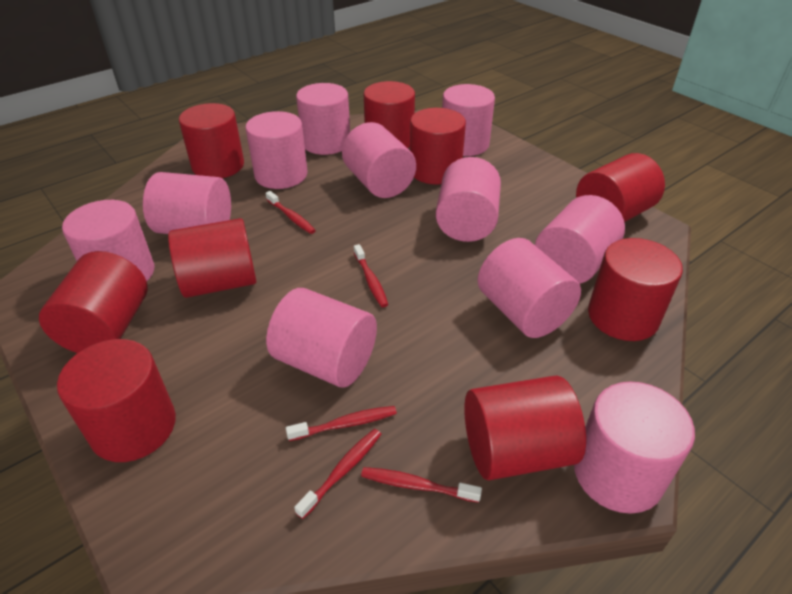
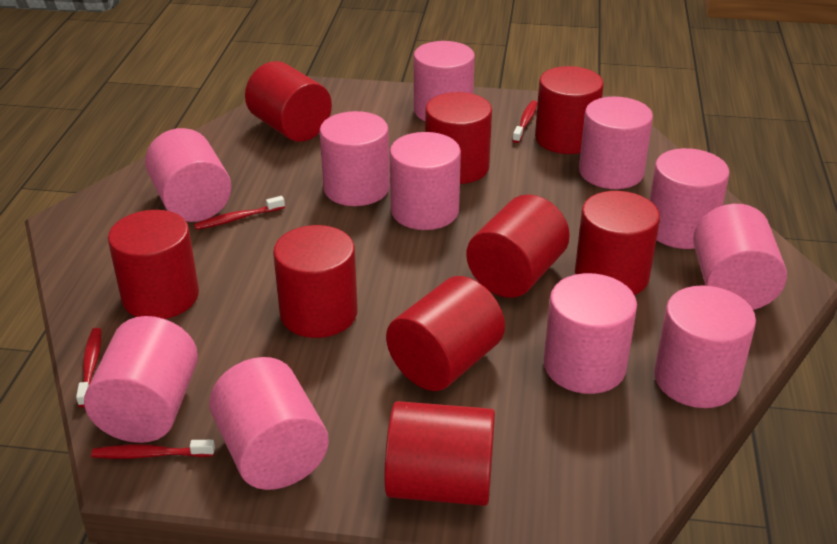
red toothbrush: 5 -> 4

